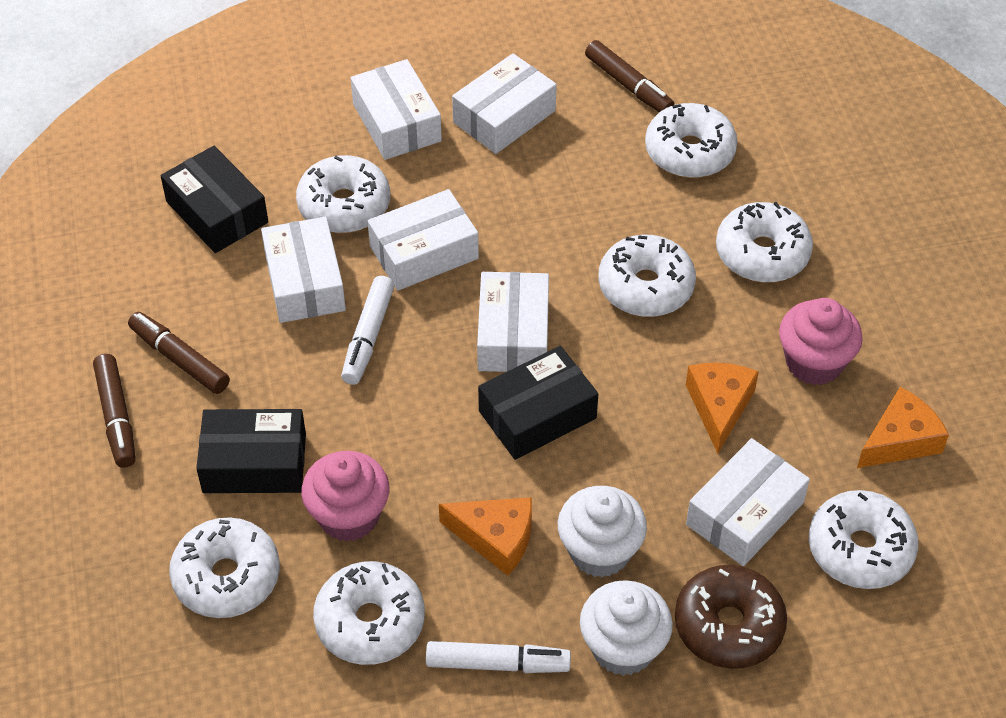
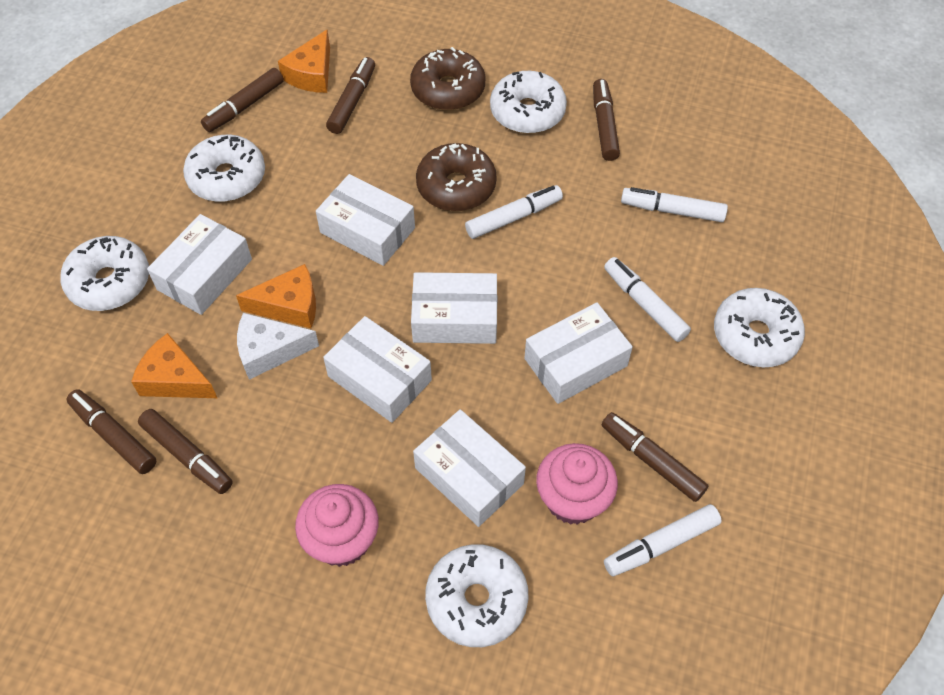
black box: 3 -> 0
brown donut: 1 -> 2
brown marker: 3 -> 6
white cheese: 0 -> 1
white cupcake: 2 -> 0
white donut: 7 -> 5
white marker: 2 -> 4

